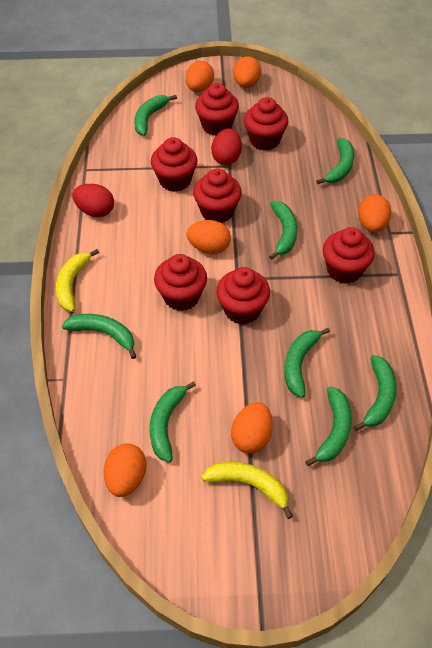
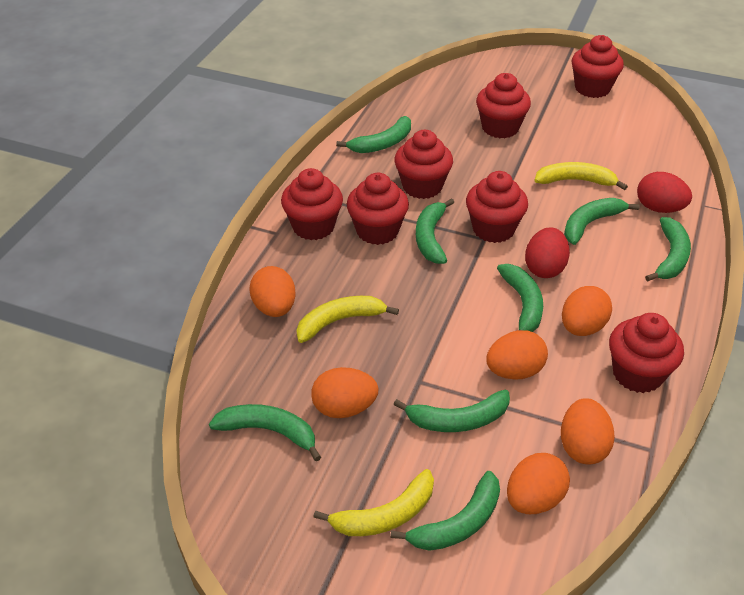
yellow banana: 2 -> 3

